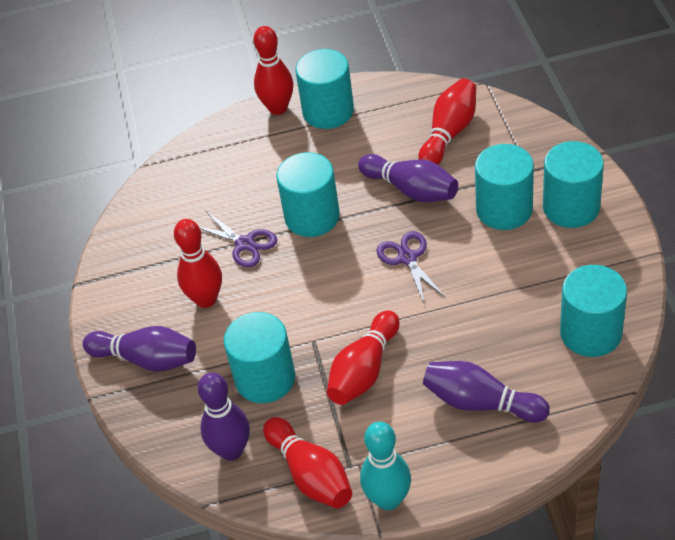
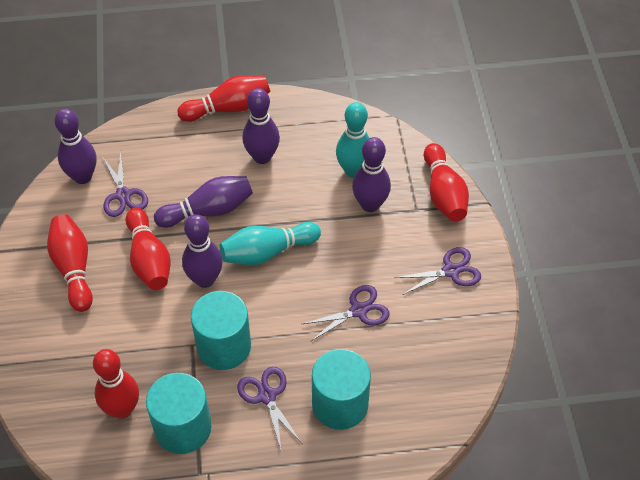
purple bowling pin: 4 -> 5
purple scissors: 2 -> 4
turquoise bowling pin: 1 -> 2
turquoise cylinder: 6 -> 3

